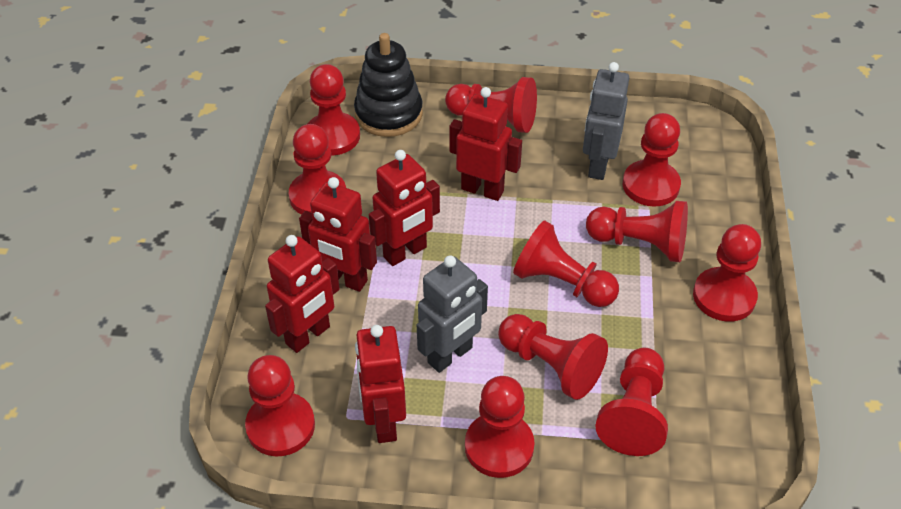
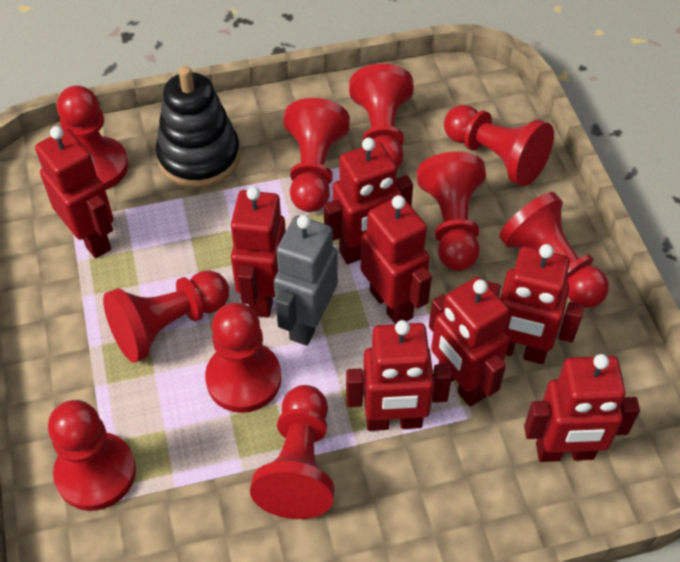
grey robot: 2 -> 1
red pawn: 11 -> 10
red robot: 5 -> 8

